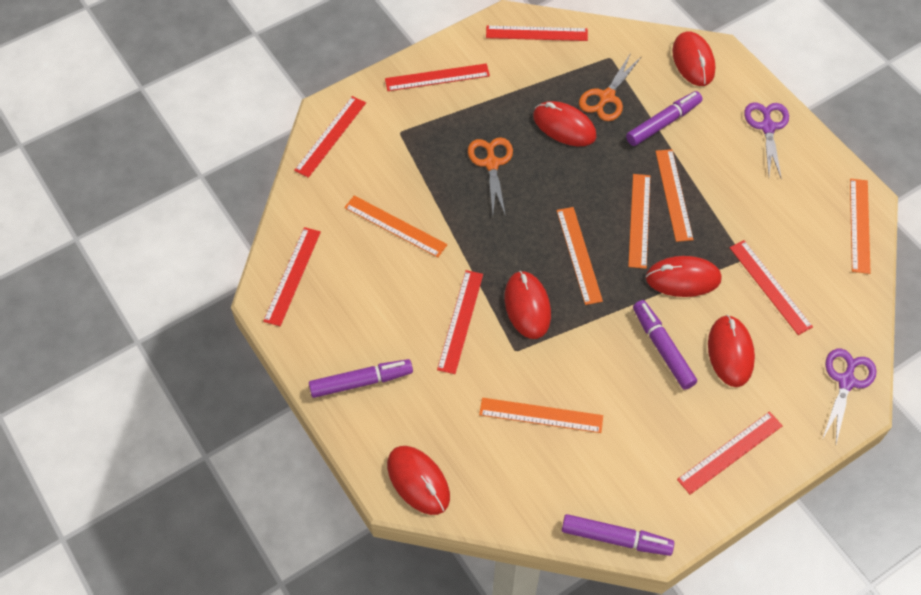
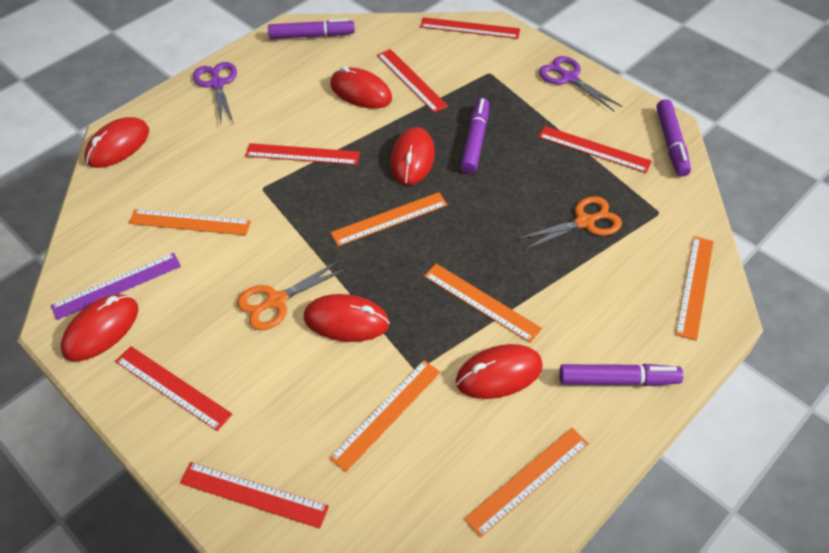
purple ruler: 0 -> 1
red ruler: 7 -> 6

